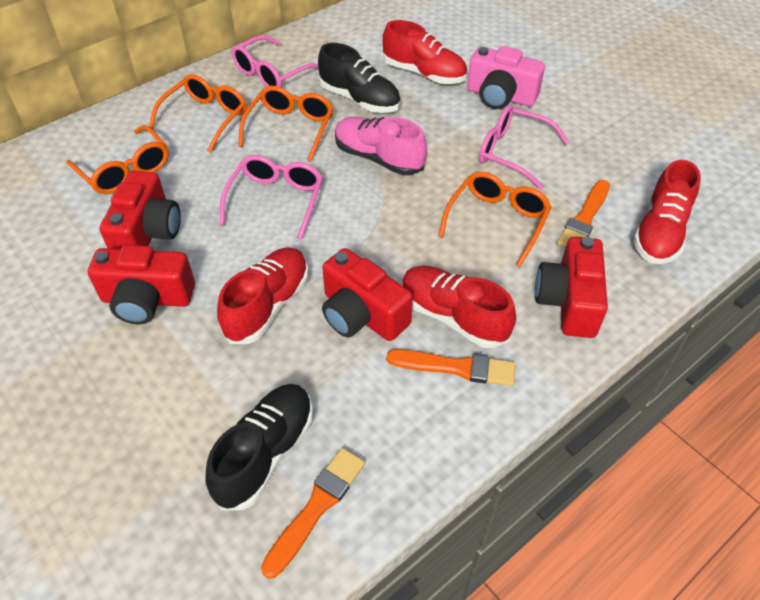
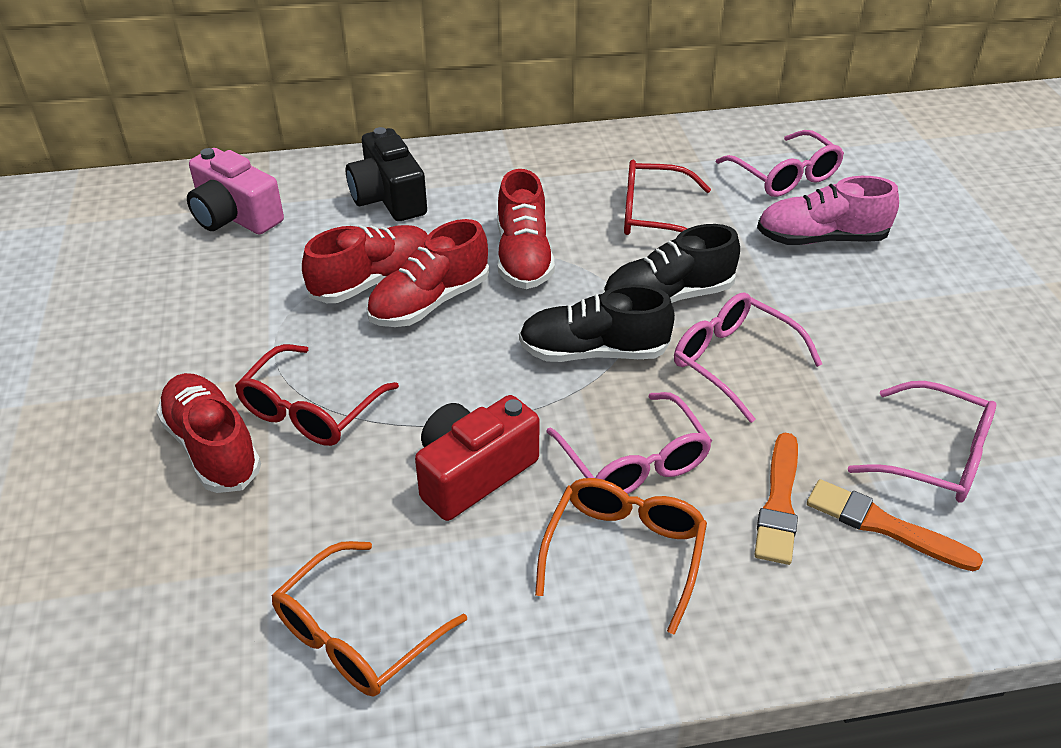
black camera: 0 -> 1
orange brush: 3 -> 2
orange glasses: 4 -> 2
pink glasses: 3 -> 4
red camera: 4 -> 1
red glasses: 0 -> 2

